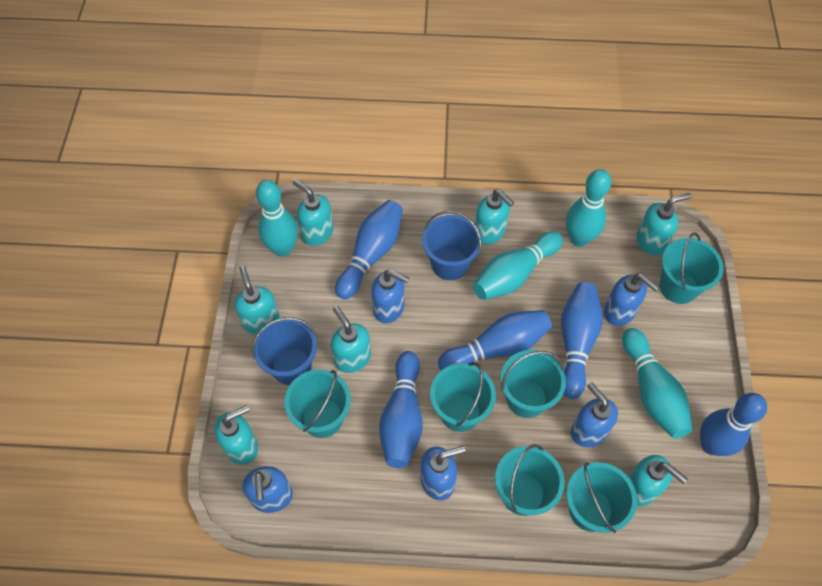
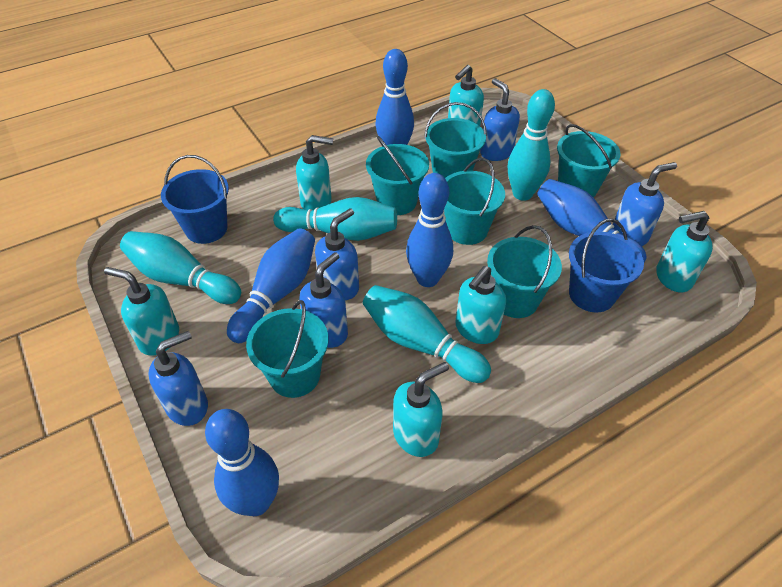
turquoise soap dispenser: 7 -> 6

